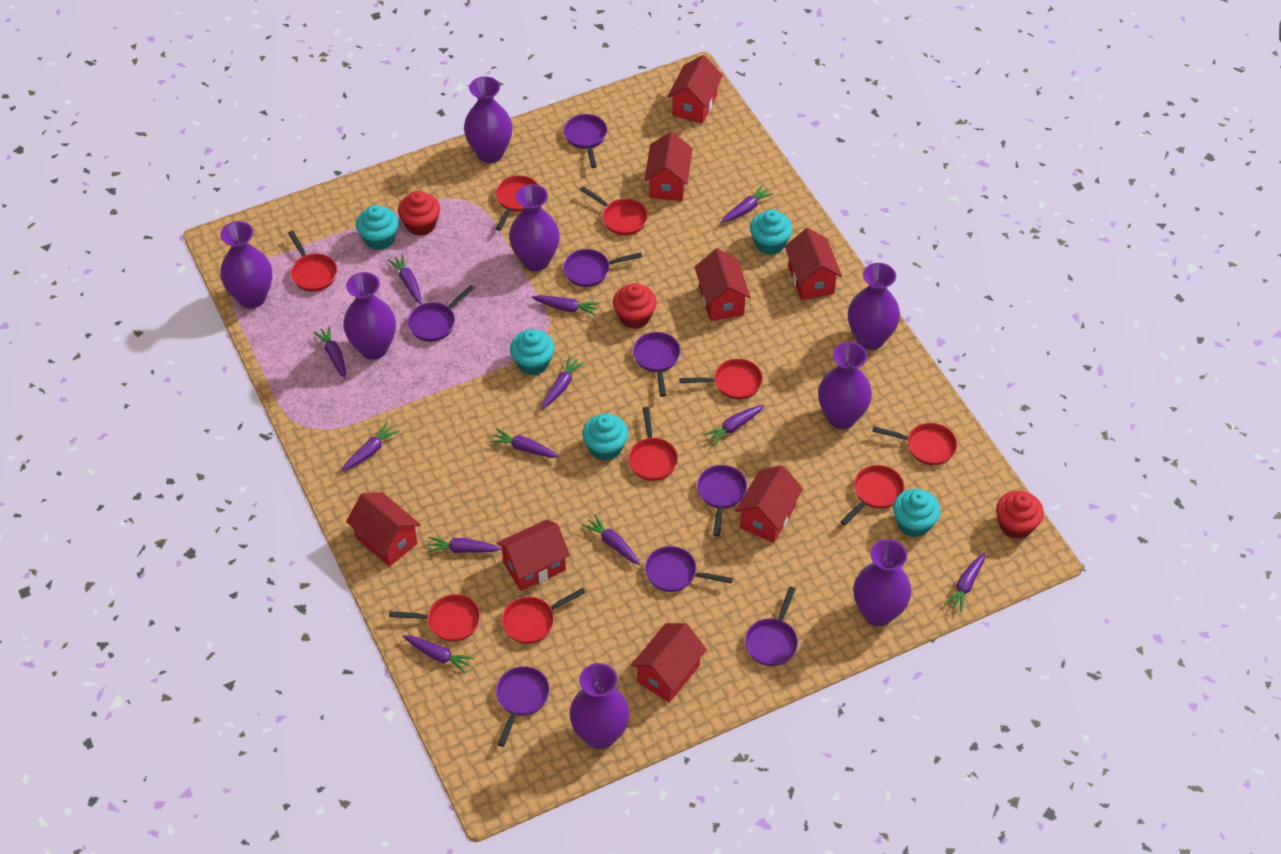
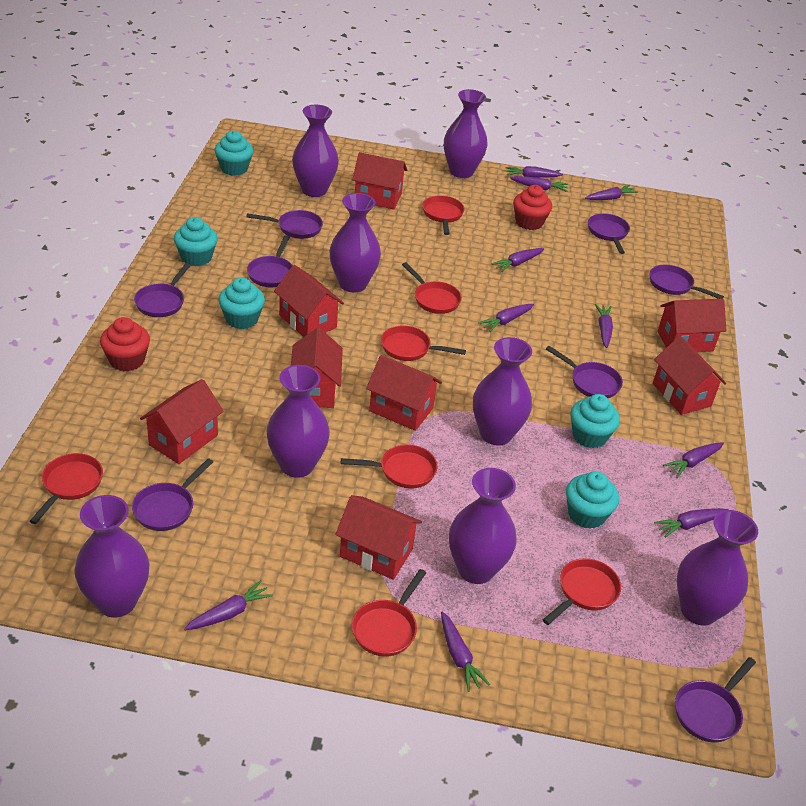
purple carrot: 12 -> 10
red cupcake: 3 -> 2
red pan: 9 -> 7

